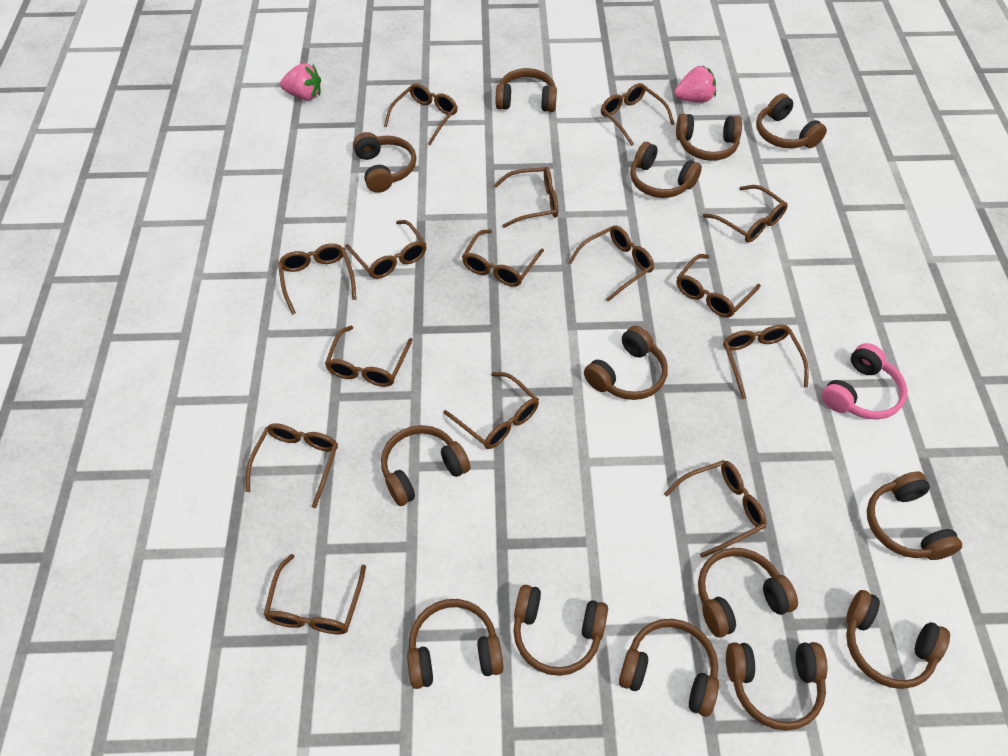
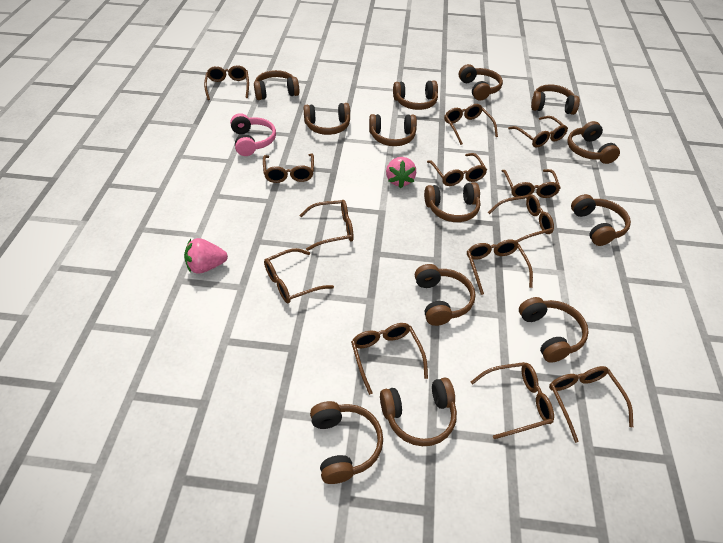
brown glasses: 15 -> 13
brown headphones: 14 -> 13

